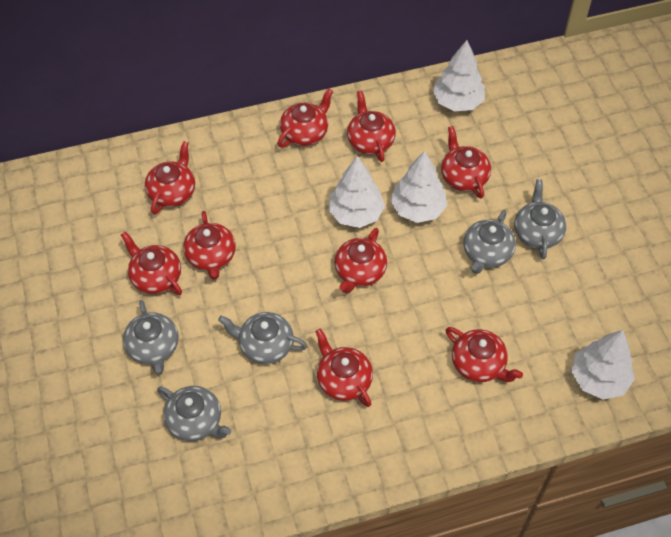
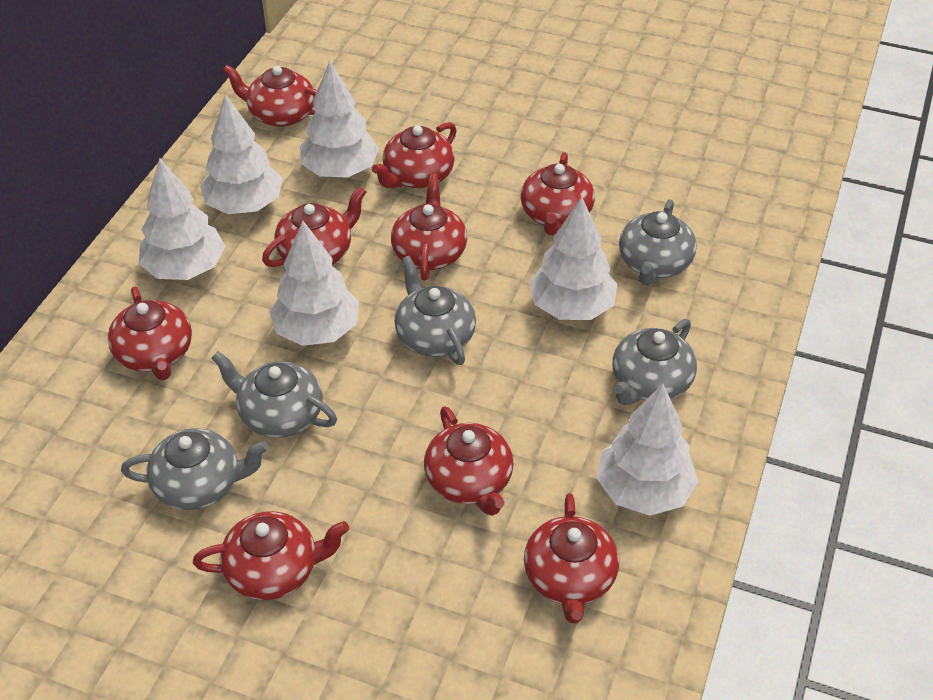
white tree: 4 -> 6

